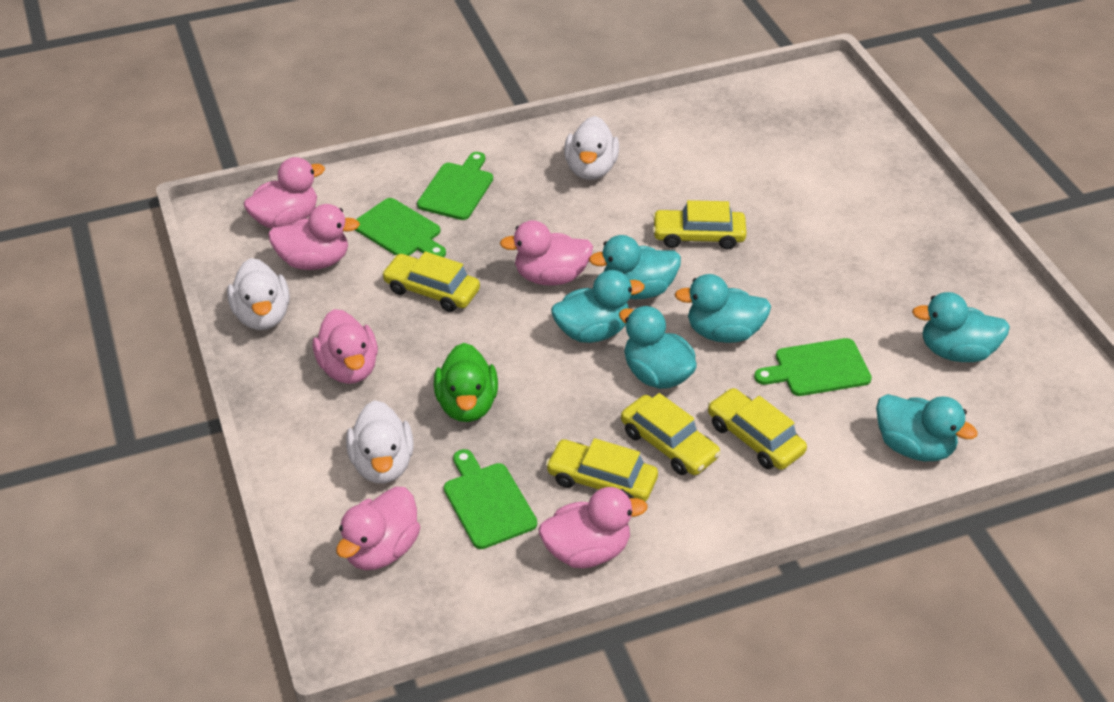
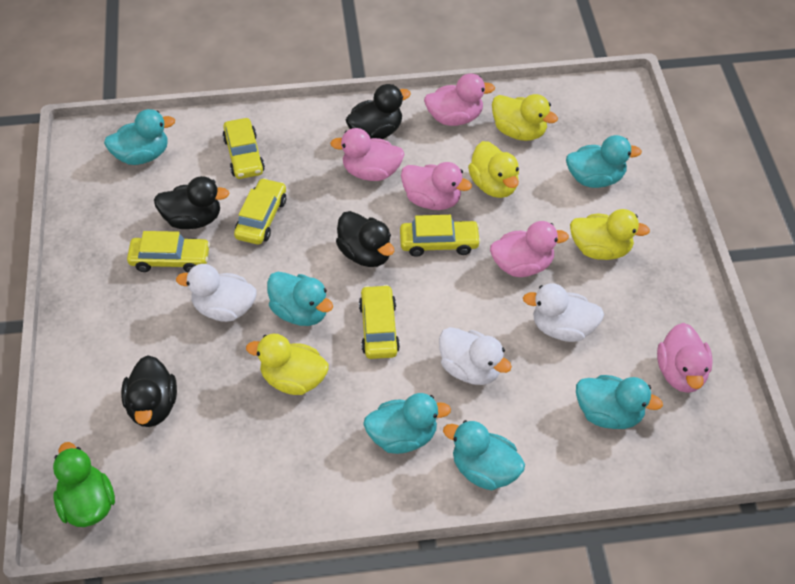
black duck: 0 -> 4
green cutting board: 4 -> 0
pink duck: 6 -> 5
yellow duck: 0 -> 4

